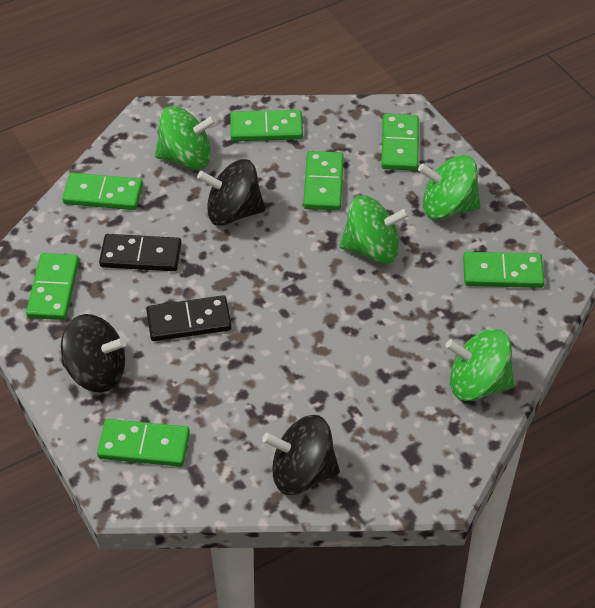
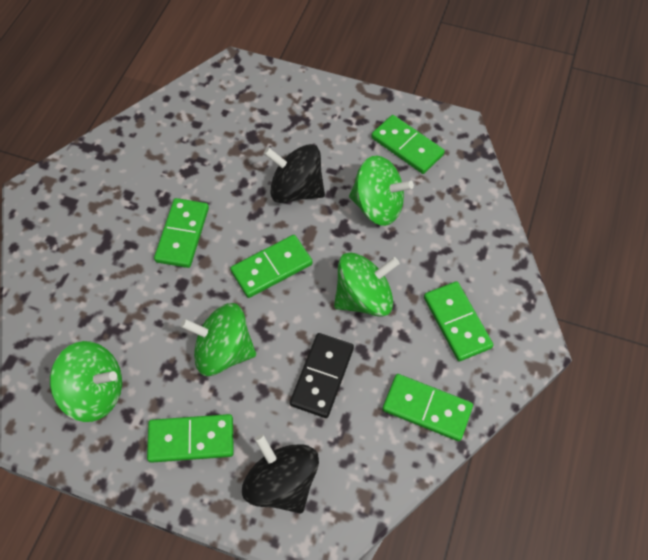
black domino: 2 -> 1
black spinning top: 3 -> 2
green domino: 7 -> 6

